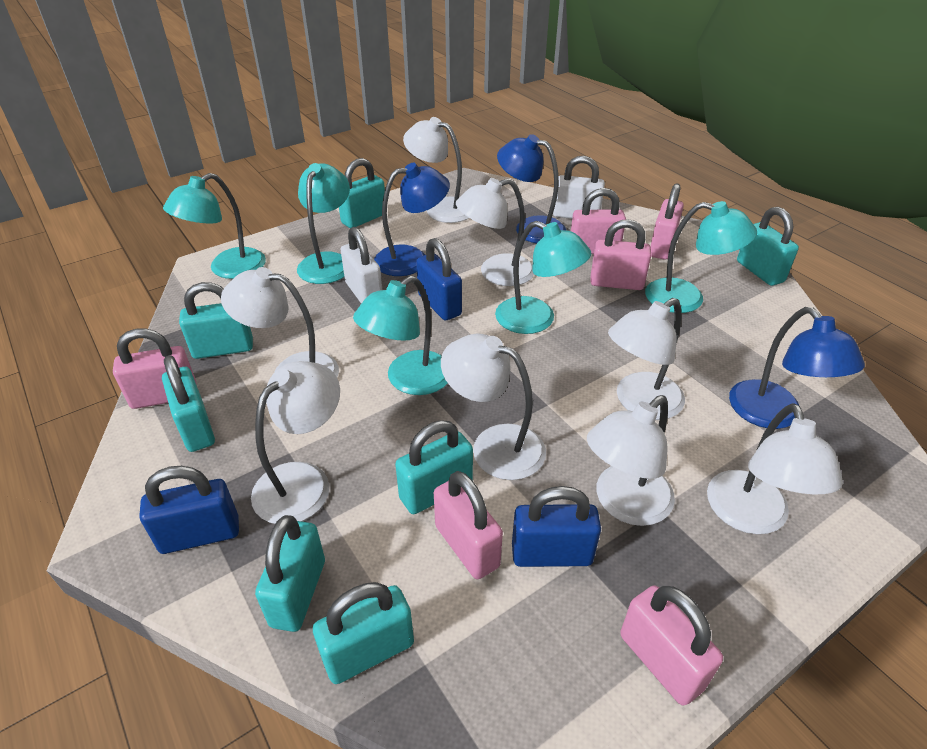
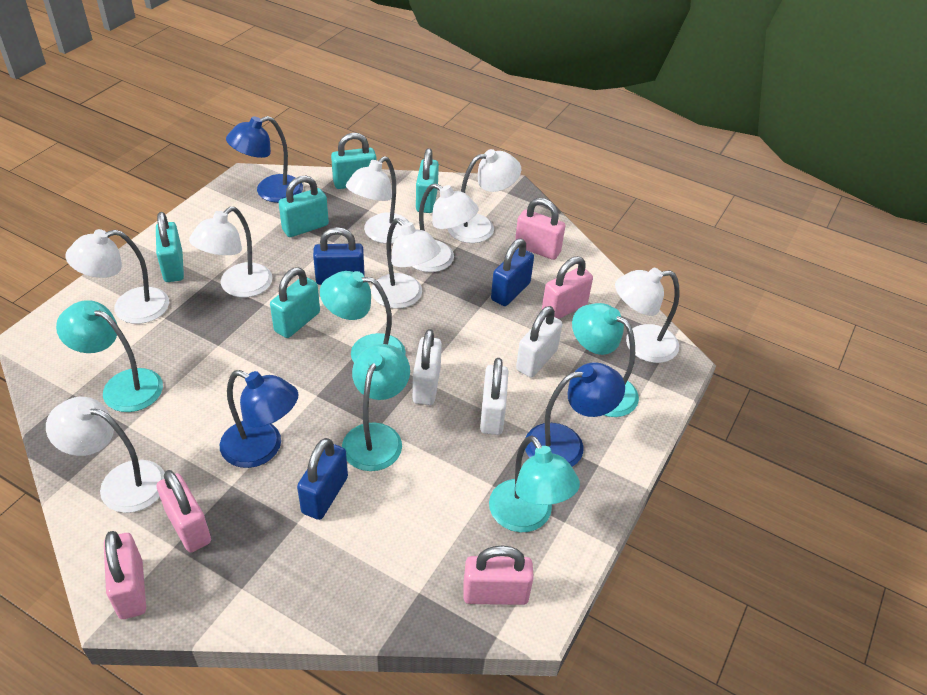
pink padlock: 6 -> 5
turquoise padlock: 7 -> 5
white padlock: 2 -> 3

